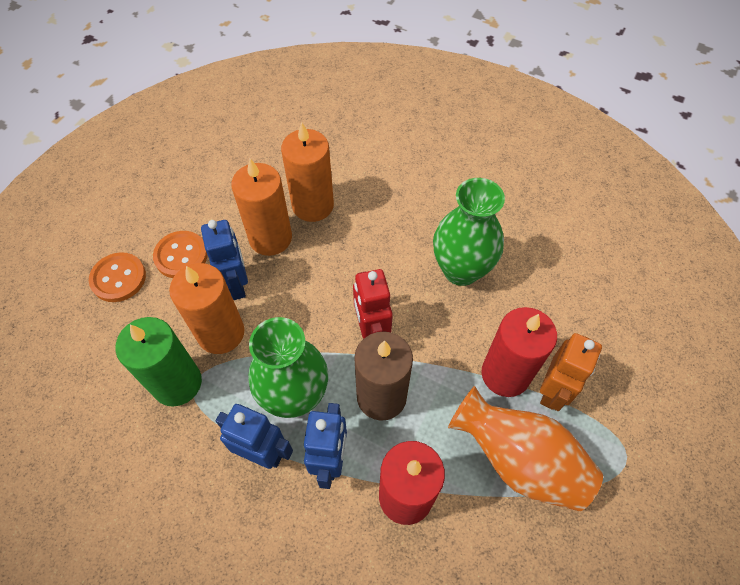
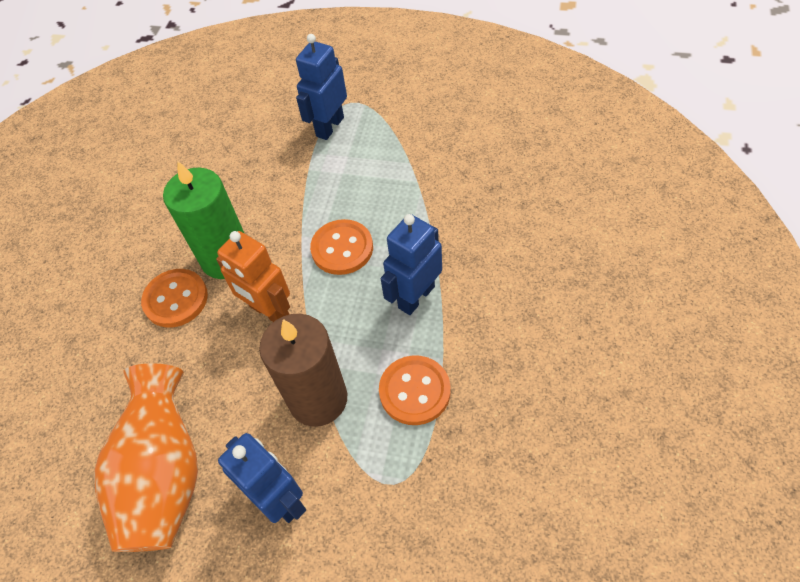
green vase: 2 -> 0
orange button: 2 -> 3
orange candle: 3 -> 0
red candle: 2 -> 0
red robot: 1 -> 0

